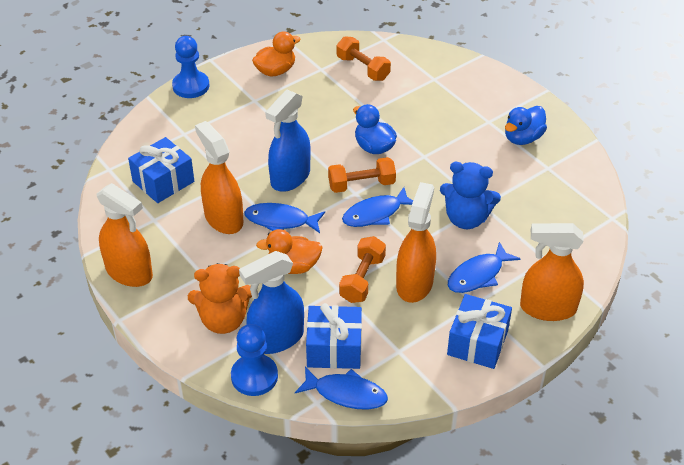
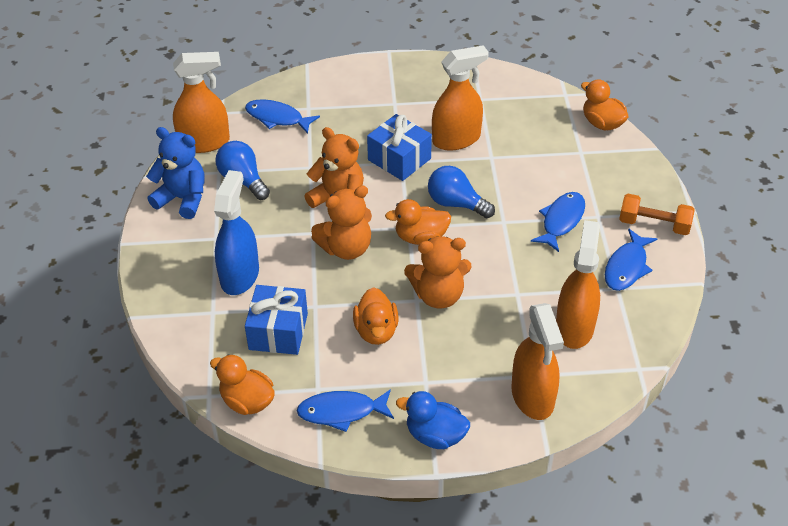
blue duck: 2 -> 1
blue gift: 3 -> 2
blue light bulb: 0 -> 2
blue pawn: 2 -> 0
blue spray bottle: 2 -> 1
orange duck: 2 -> 4
orange dumbbell: 3 -> 1
orange teddy bear: 1 -> 3

